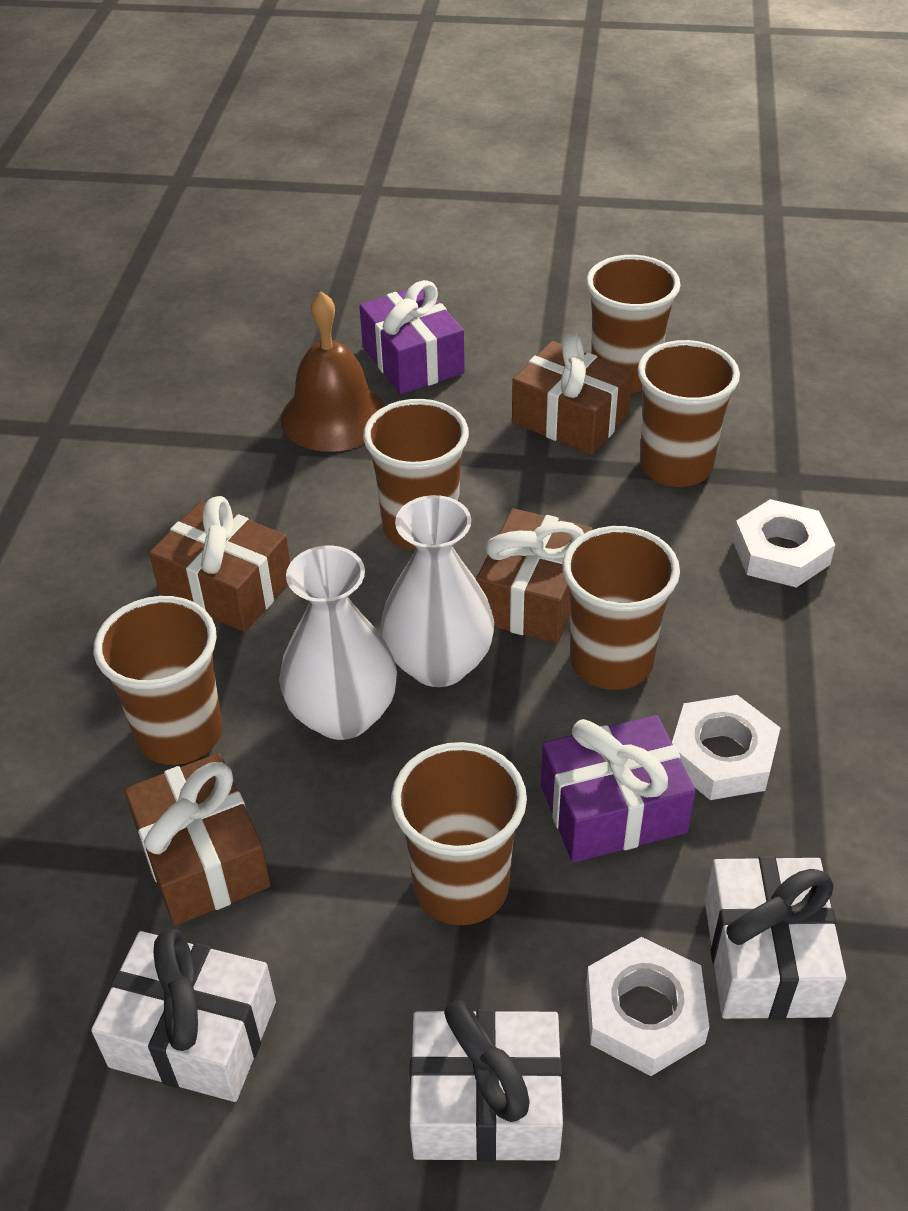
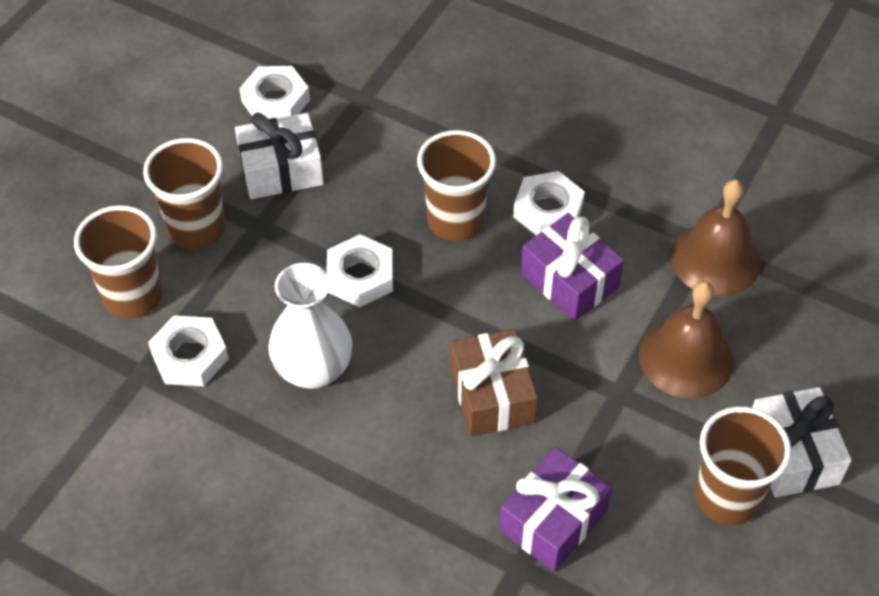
brown bell: 1 -> 2
brown cup: 6 -> 4
brown gift: 4 -> 1
white gift: 3 -> 2
white nut: 3 -> 4
white vase: 2 -> 1

